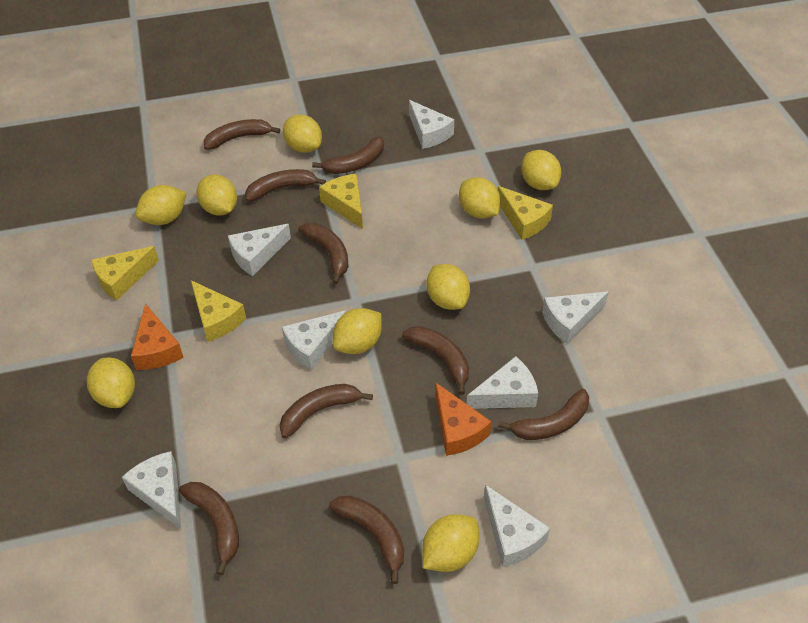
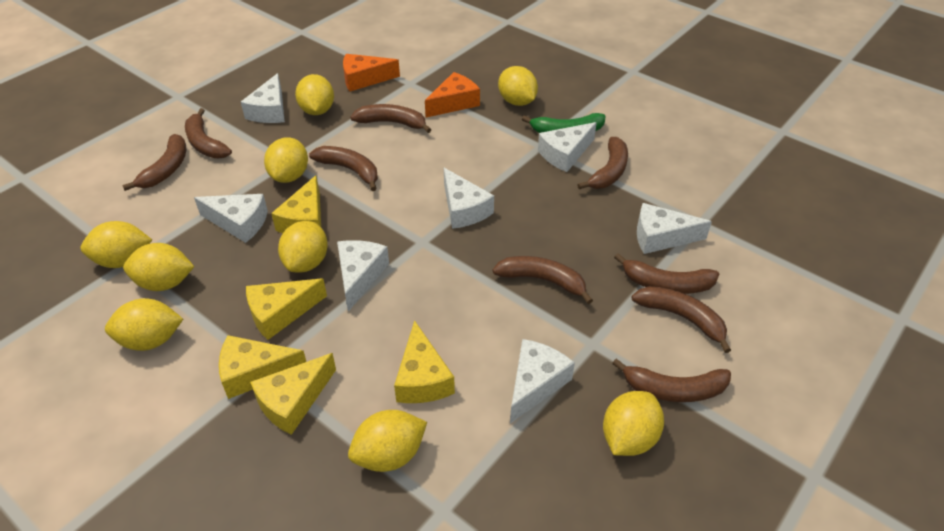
green banana: 0 -> 1
yellow cheese: 4 -> 5

